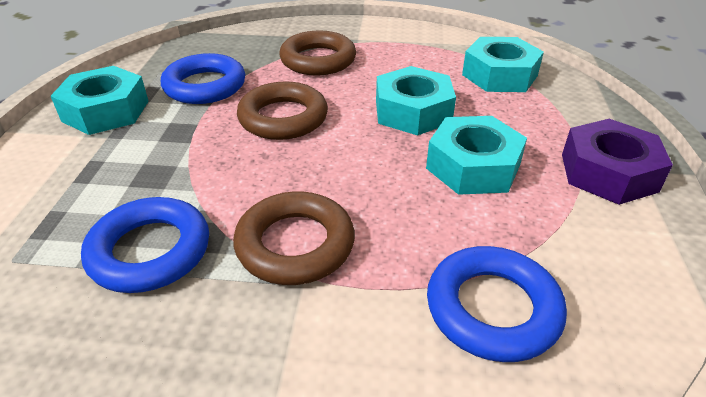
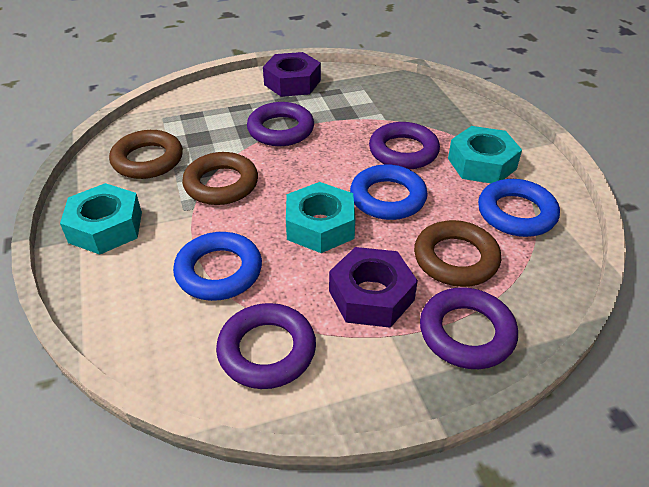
purple nut: 1 -> 2
purple ring: 0 -> 4
turquoise nut: 4 -> 3

